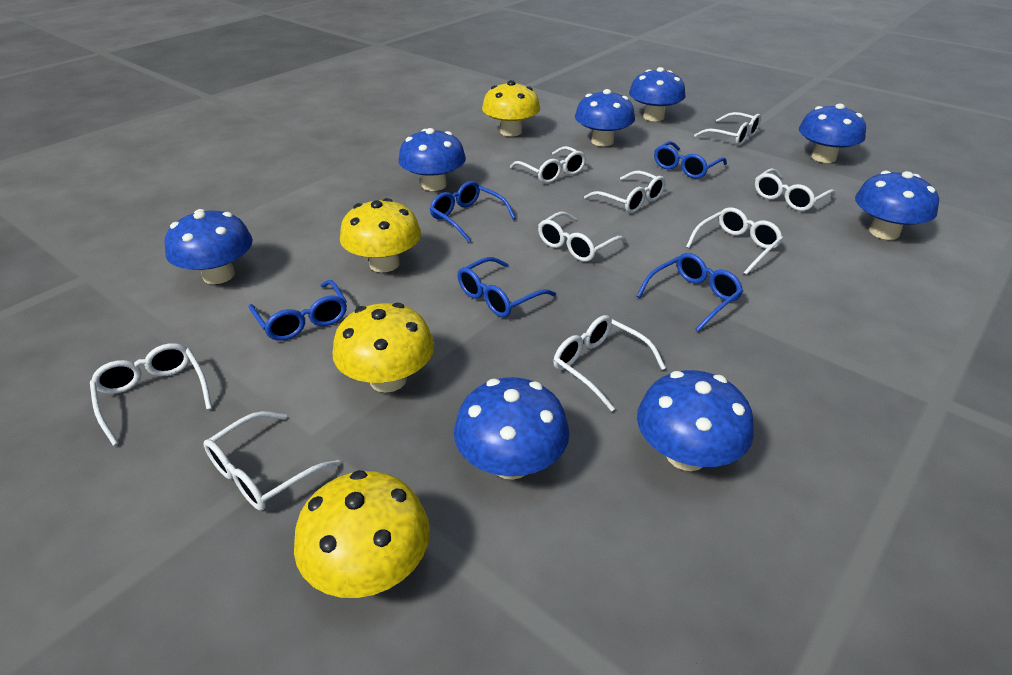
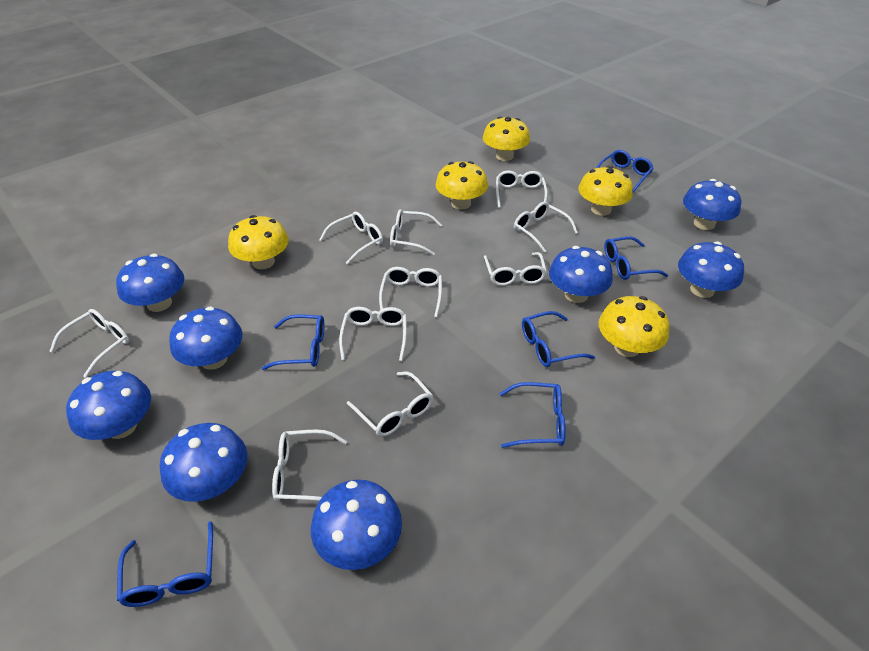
blue glasses: 5 -> 6
white glasses: 9 -> 10
yellow mushroom: 4 -> 5

